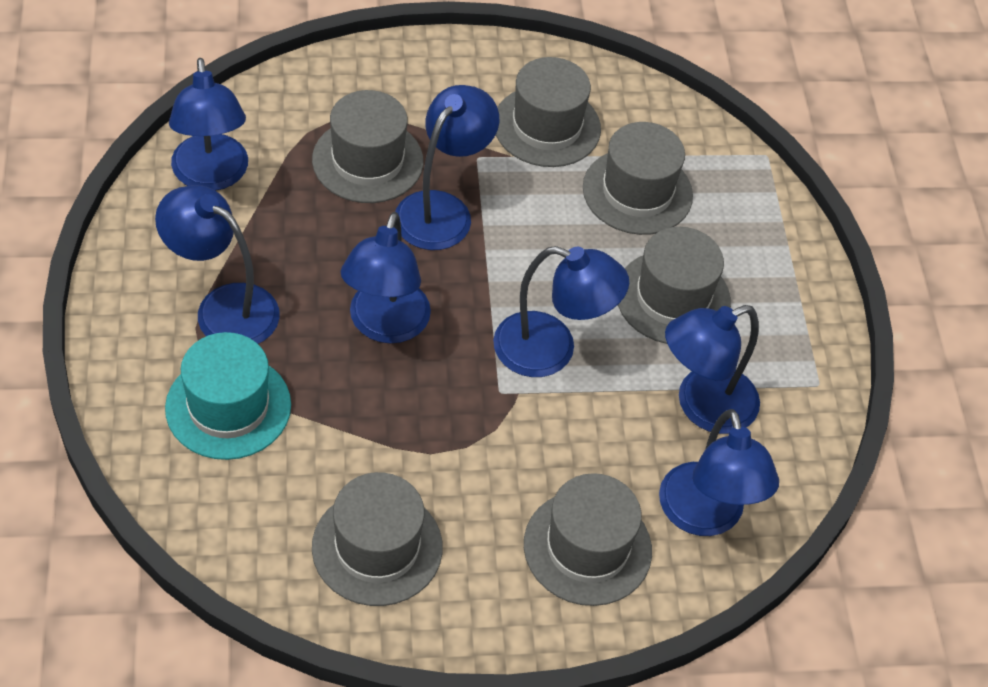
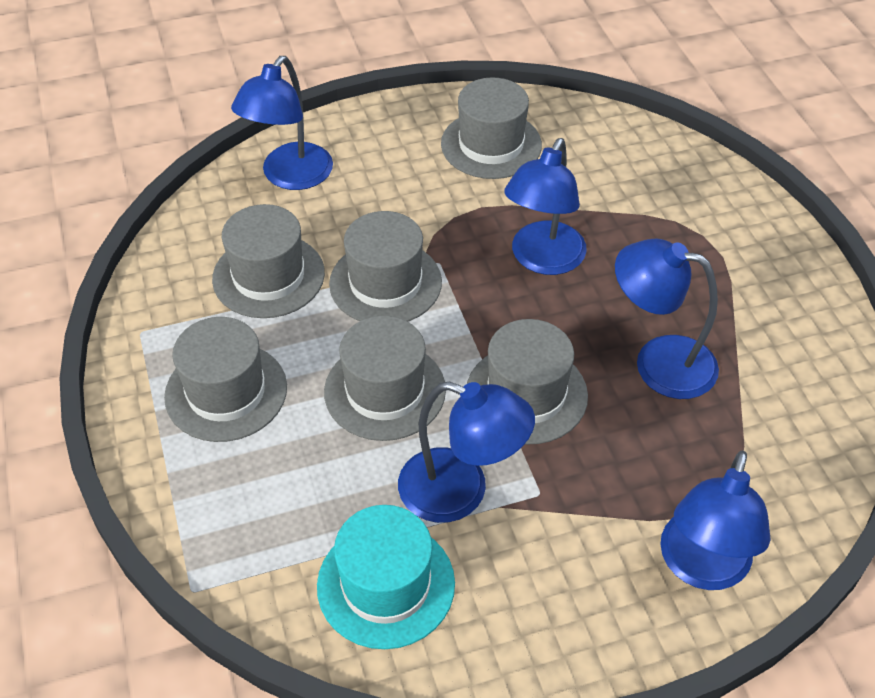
blue lamp: 7 -> 5

